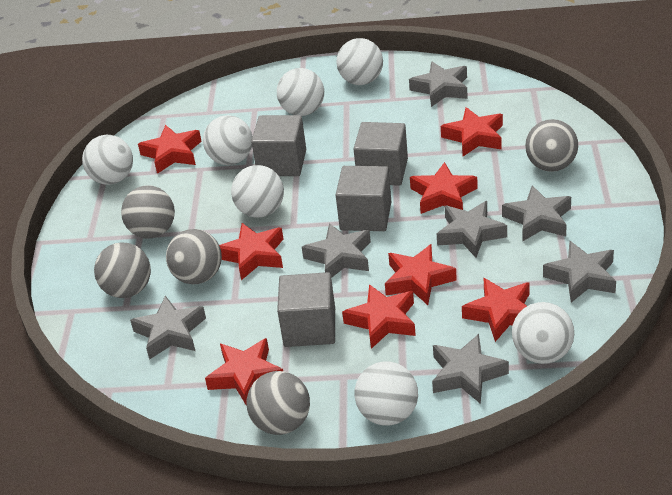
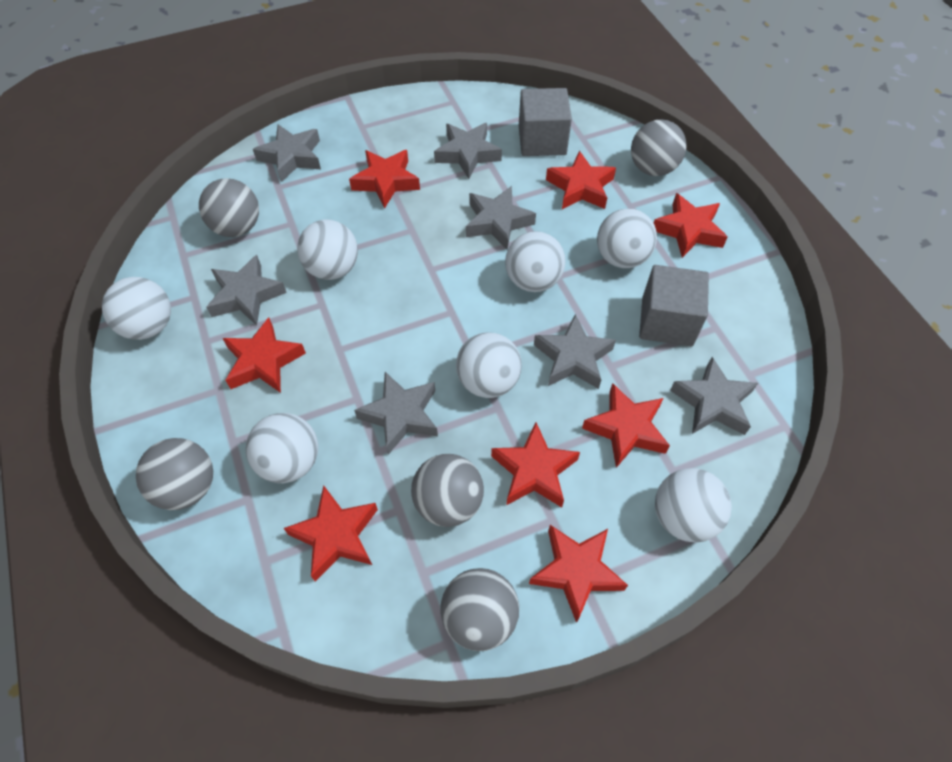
grey cube: 4 -> 2

